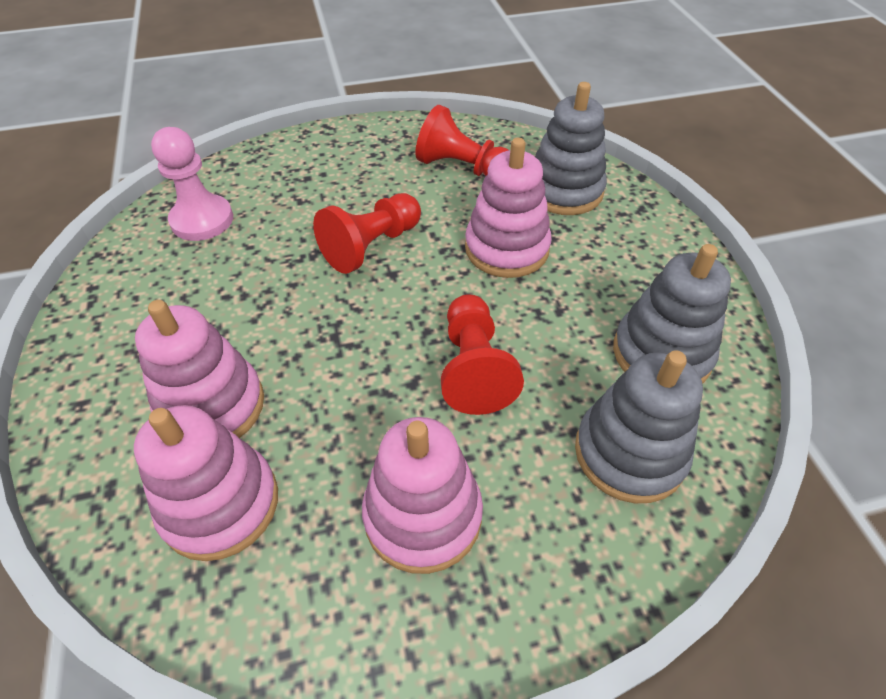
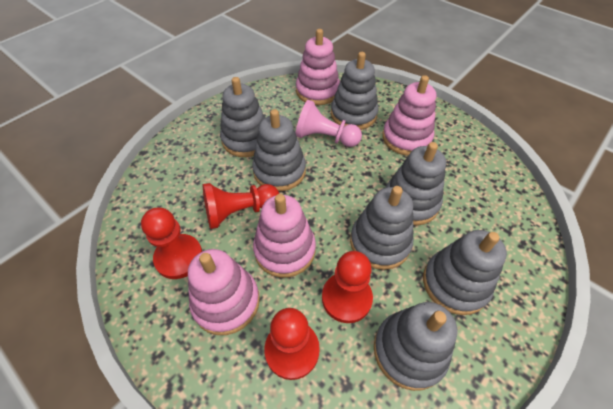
grey stacking toy: 3 -> 7
red pawn: 3 -> 4

